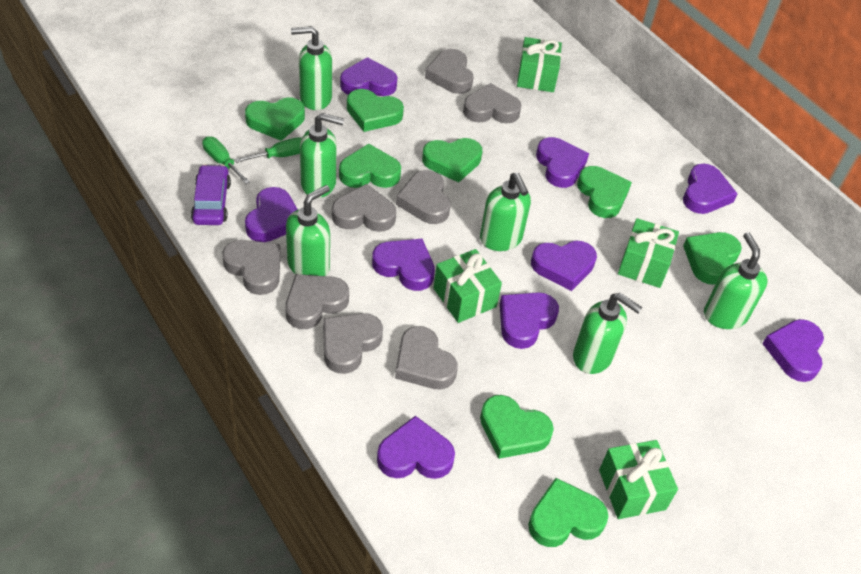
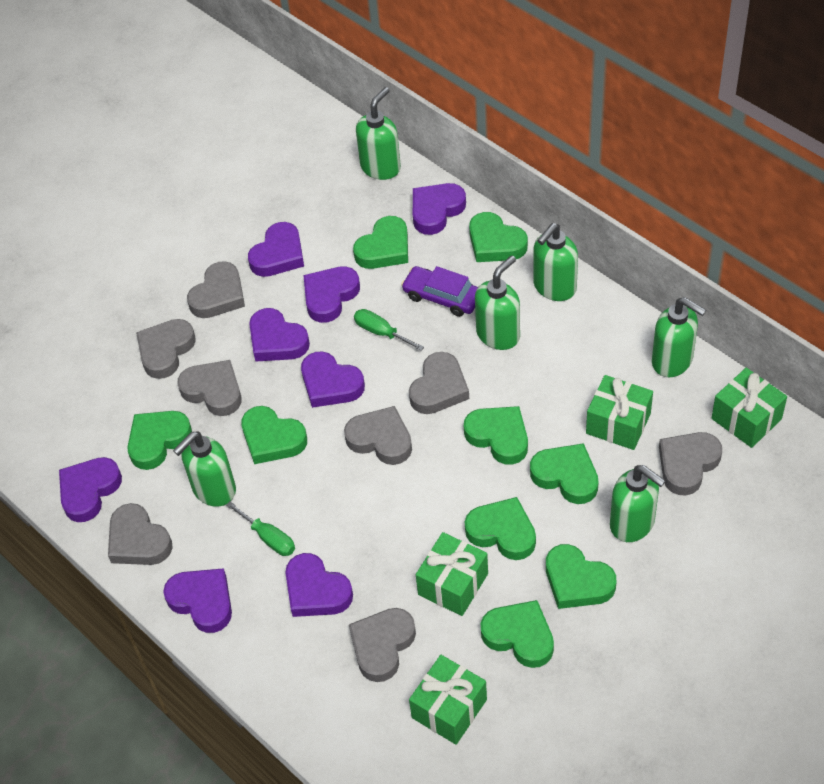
green heart: 8 -> 9
purple heart: 9 -> 8

